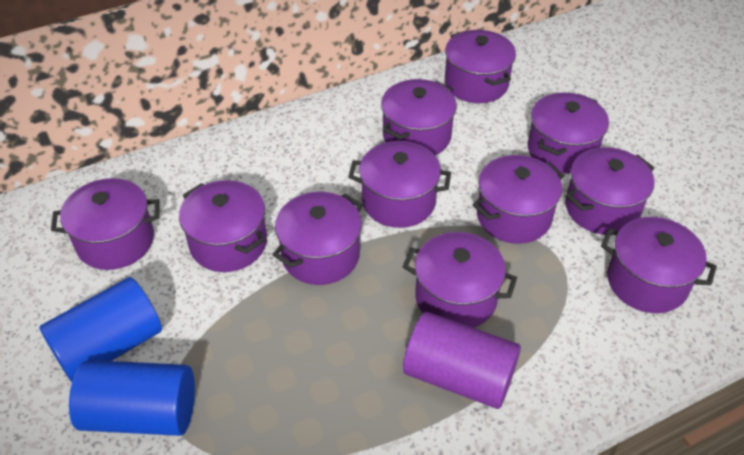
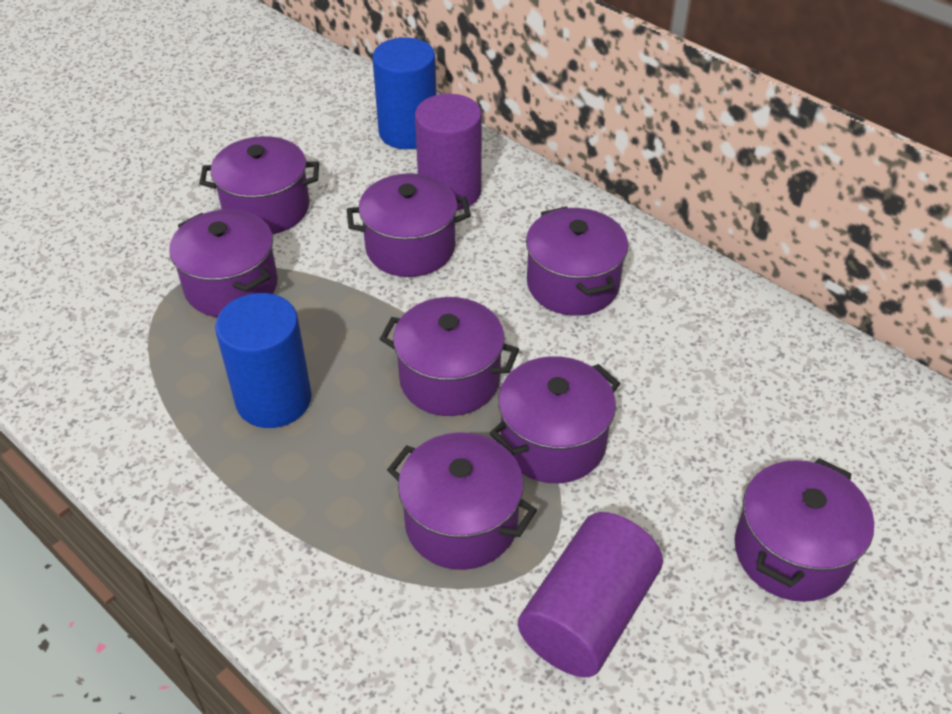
purple cylinder: 1 -> 2
purple pot: 11 -> 8

